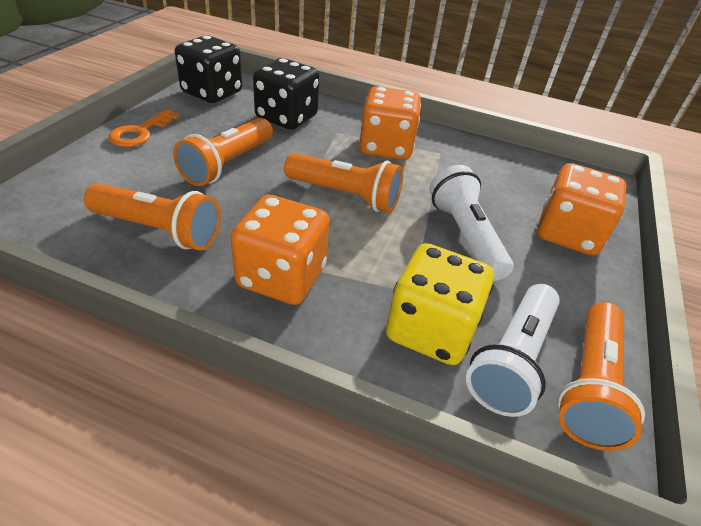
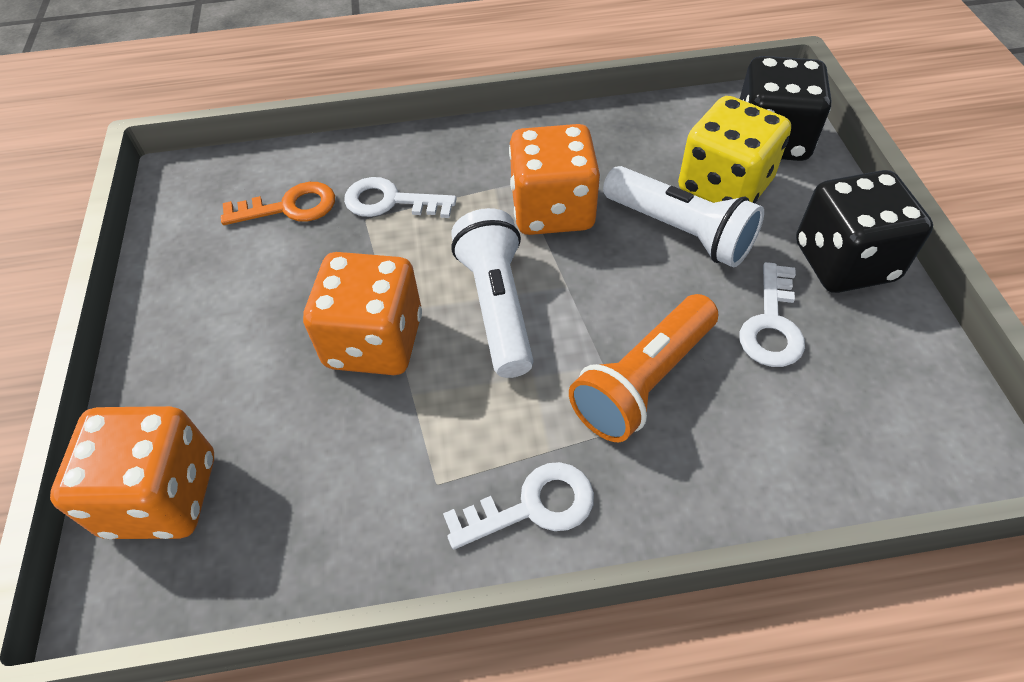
orange flashlight: 4 -> 1
white key: 0 -> 3

